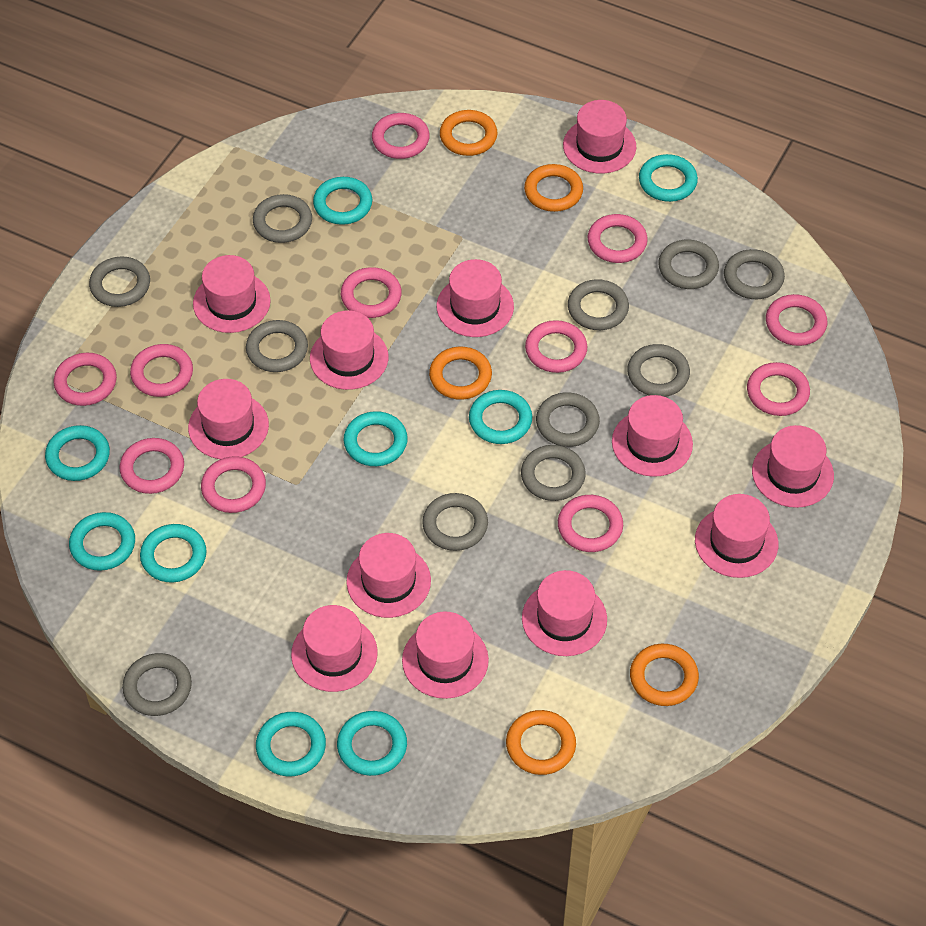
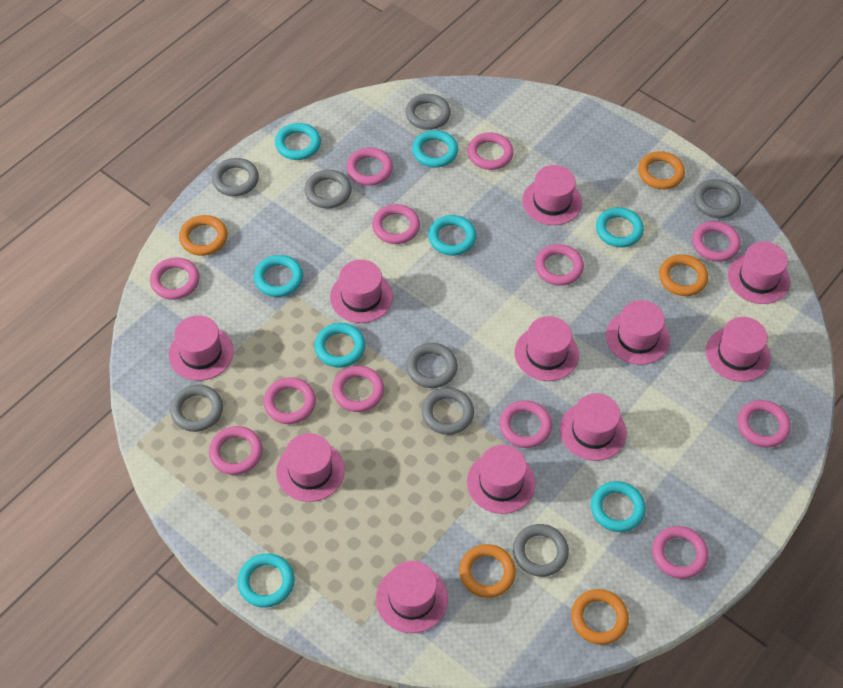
grey ring: 11 -> 8
pink hat: 12 -> 11
pink ring: 11 -> 12
turquoise ring: 9 -> 8

